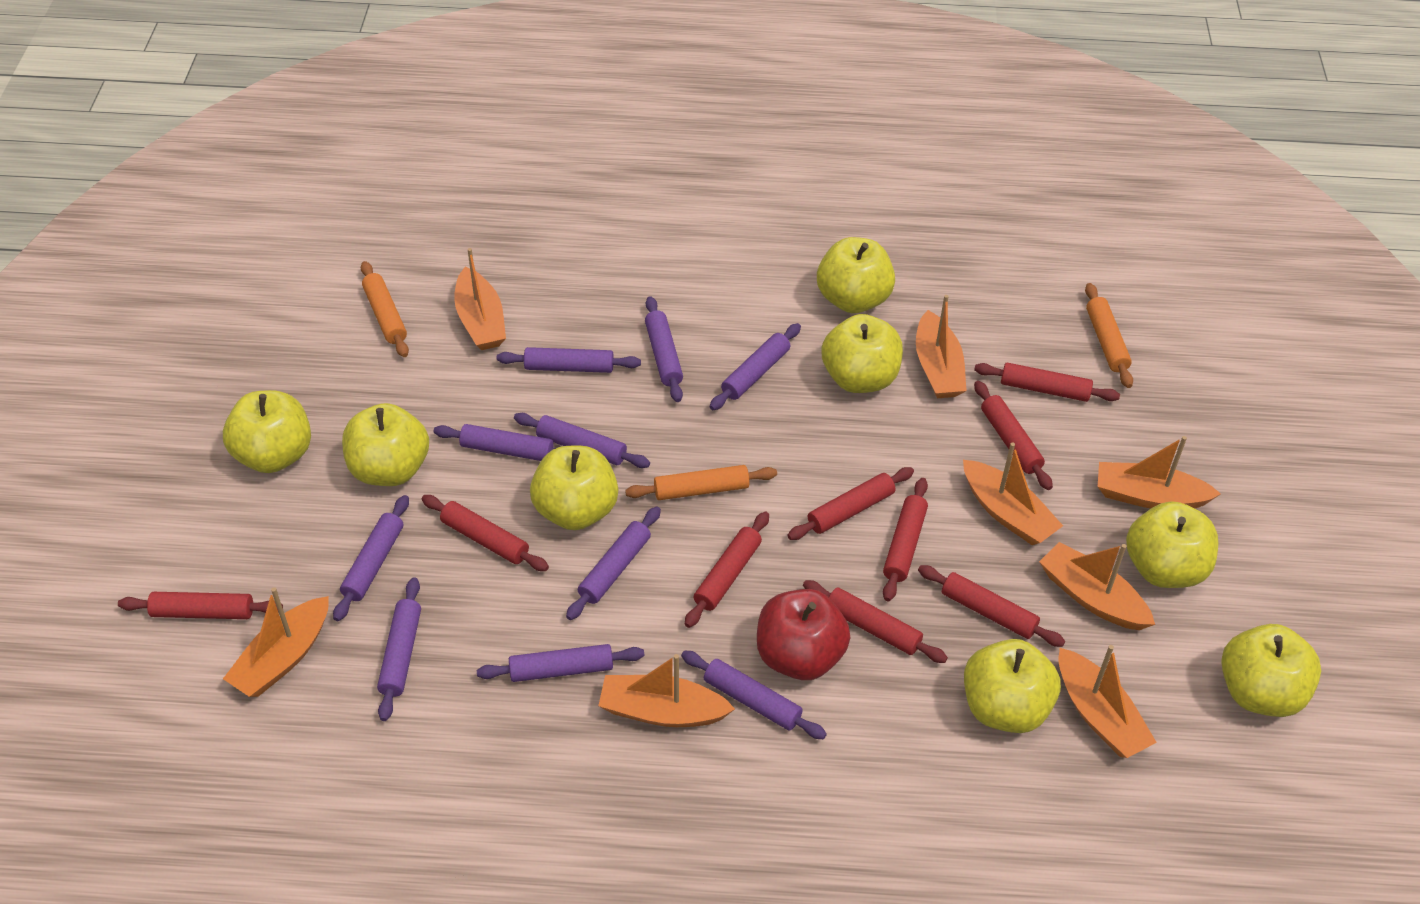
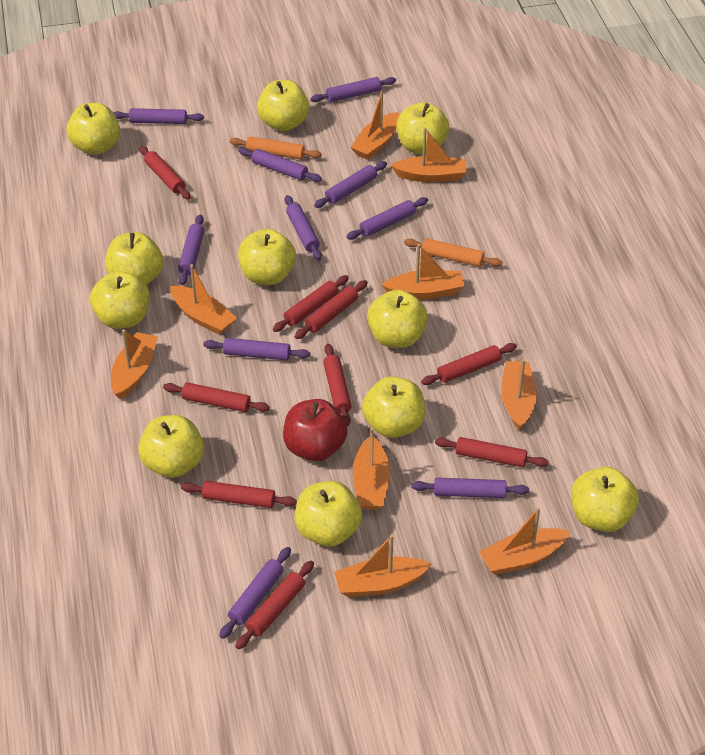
orange boat: 8 -> 9
orange rolling pin: 3 -> 2
yellow apple: 8 -> 11

